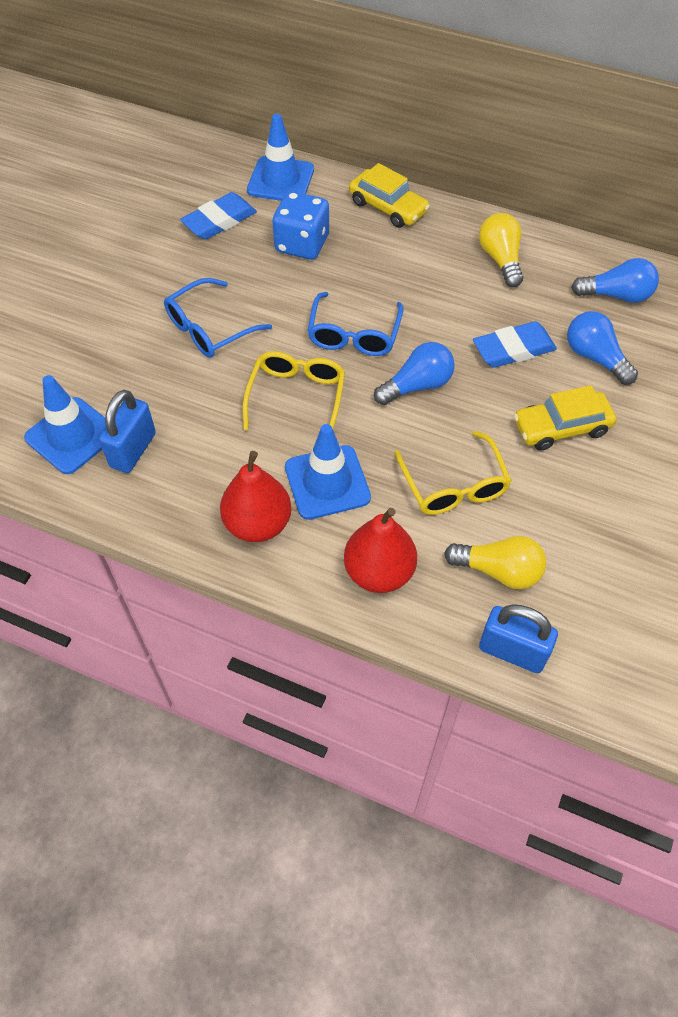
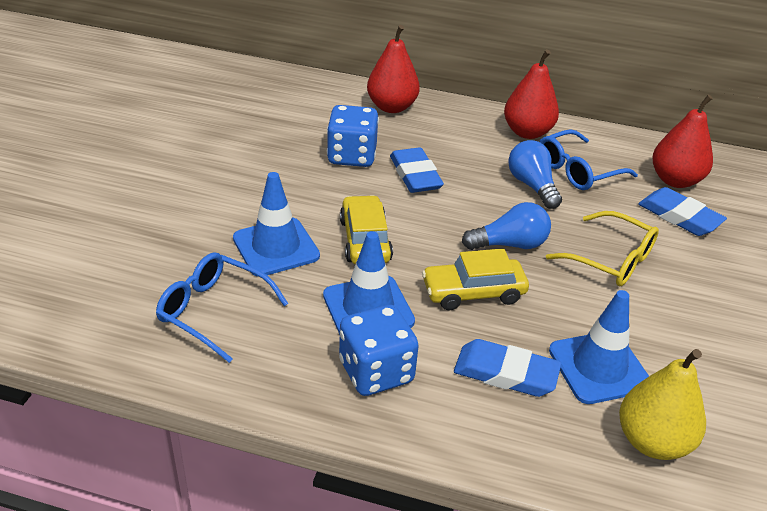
blue dice: 1 -> 2
blue eraser: 2 -> 3
blue light bulb: 3 -> 2
blue padlock: 2 -> 0
red pear: 2 -> 3
yellow glasses: 2 -> 1
yellow light bulb: 2 -> 0
yellow pear: 0 -> 1

